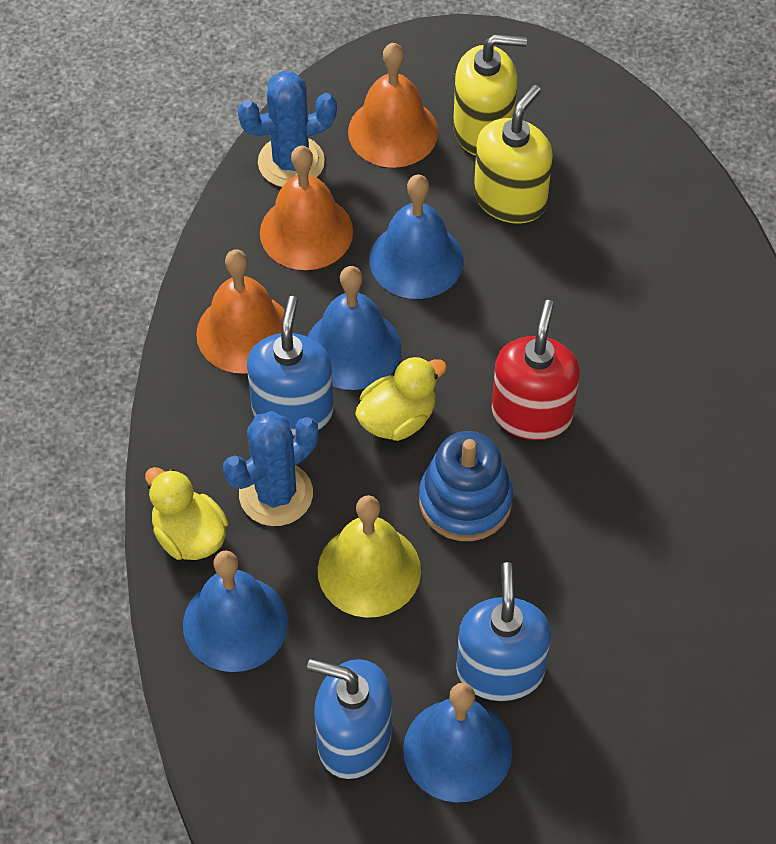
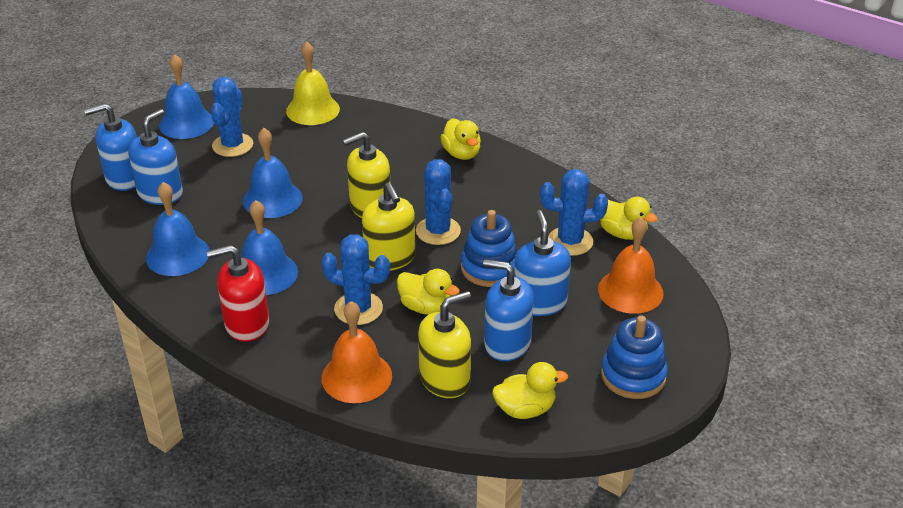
blue cactus: 2 -> 4
blue soap dispenser: 3 -> 4
blue stacking toy: 1 -> 2
orange bell: 3 -> 2
yellow duck: 2 -> 4
yellow soap dispenser: 2 -> 3

